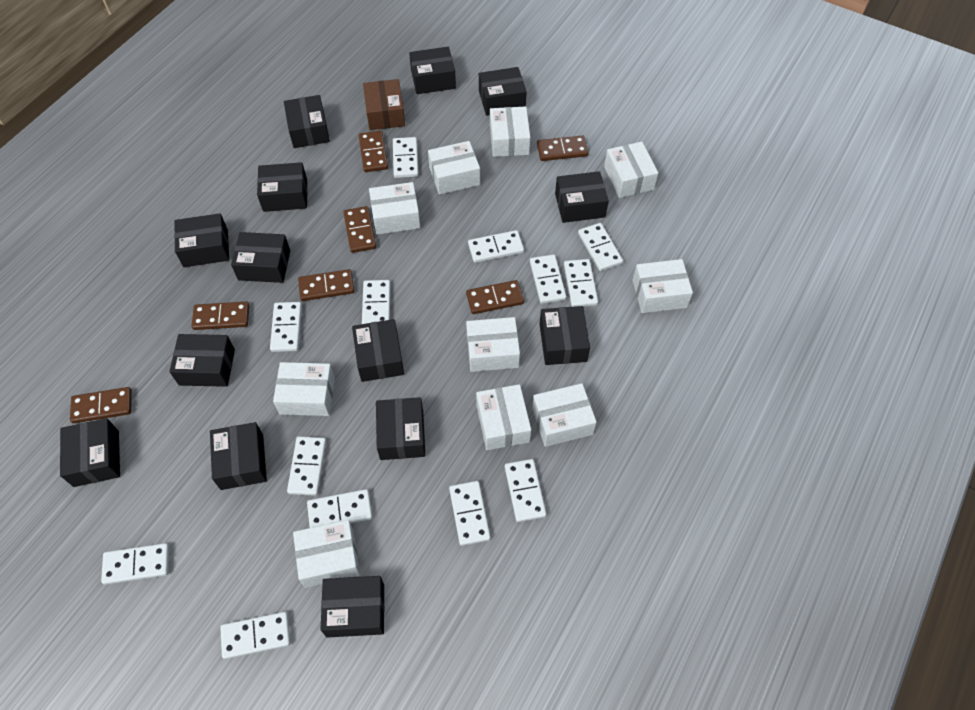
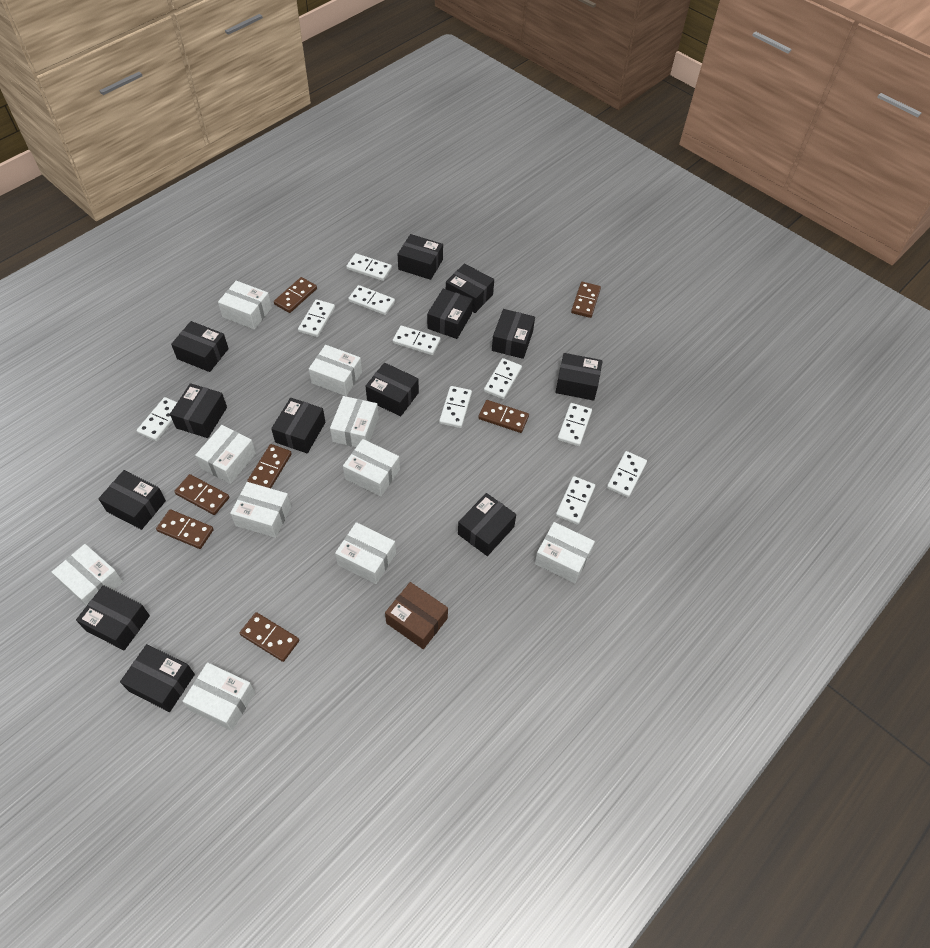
black box: 14 -> 13
white domino: 13 -> 10

